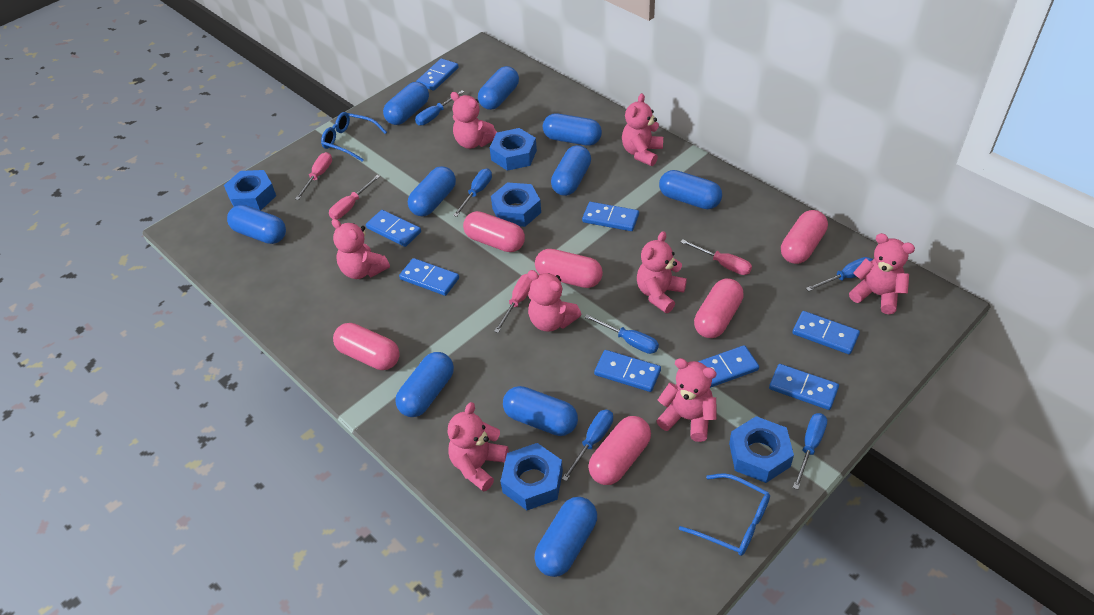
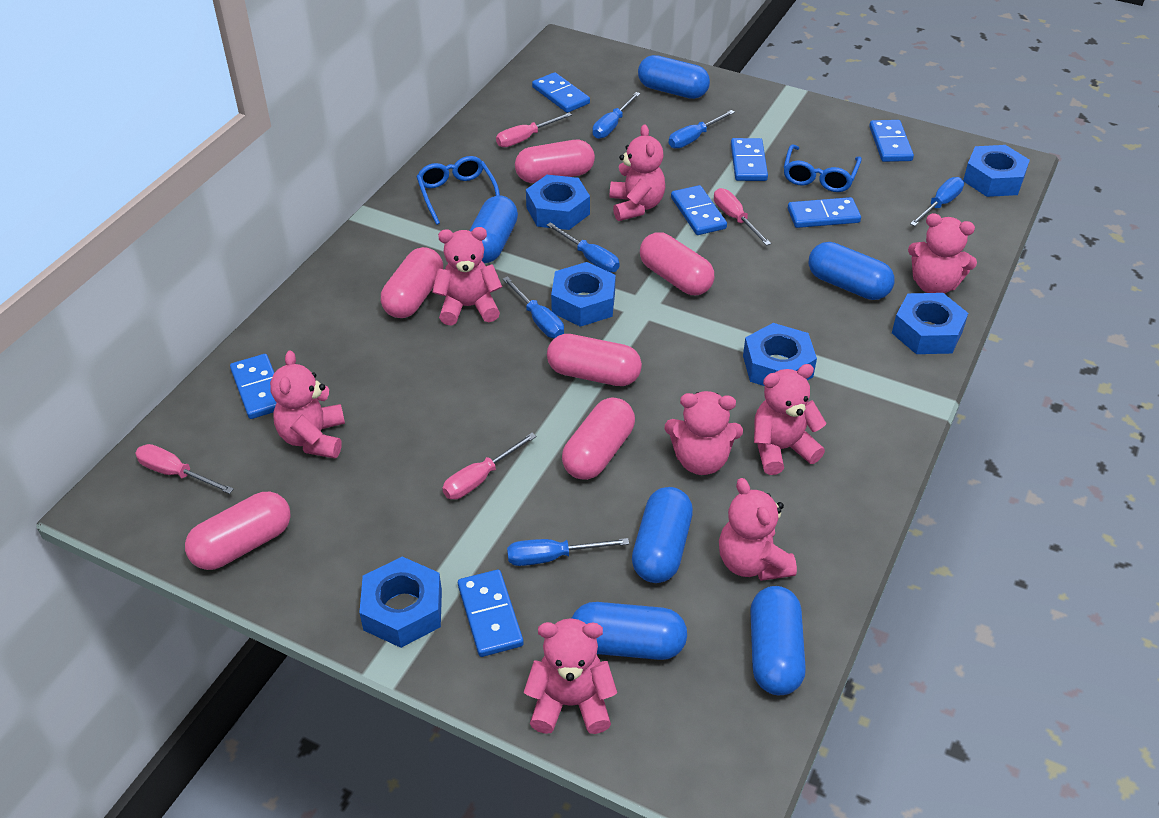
blue capsule: 10 -> 6
blue domino: 8 -> 7
blue nut: 5 -> 6

